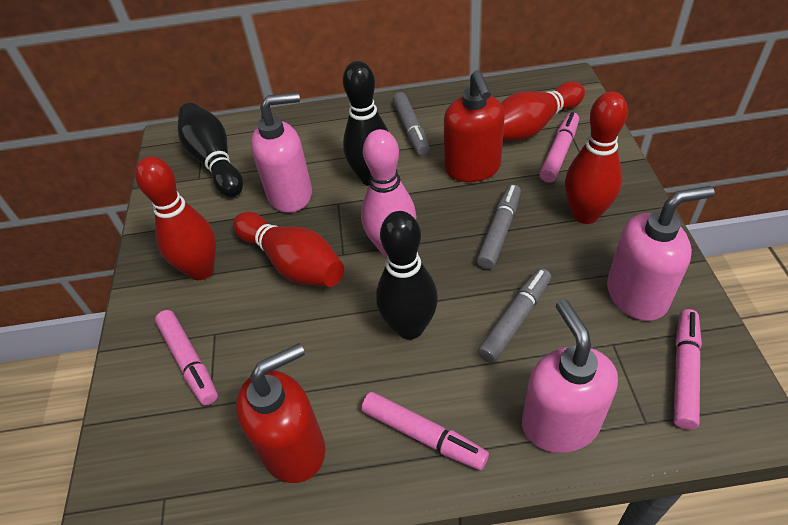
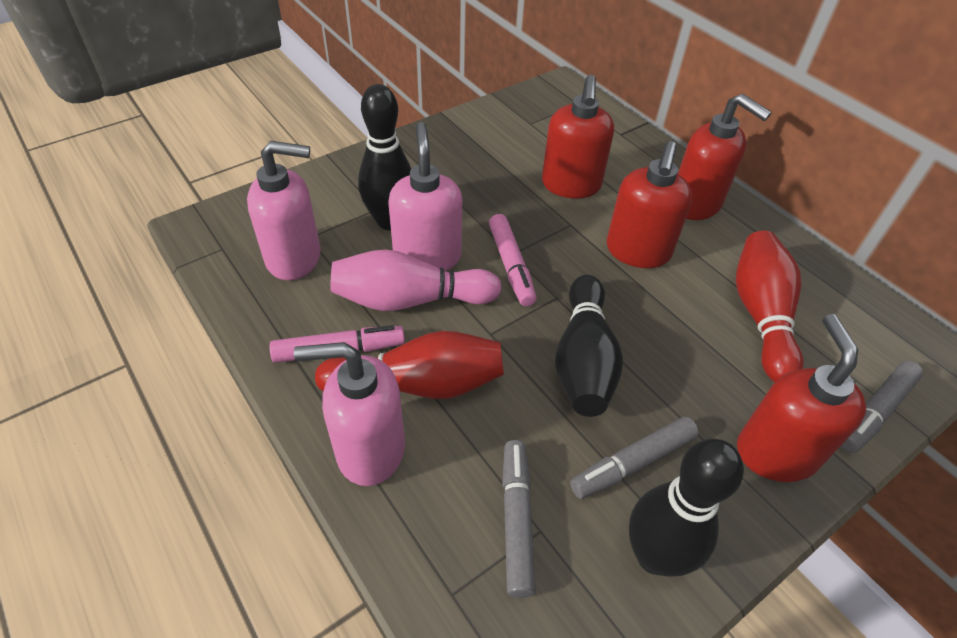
pink marker: 4 -> 2
red bowling pin: 4 -> 2
red soap dispenser: 2 -> 4

